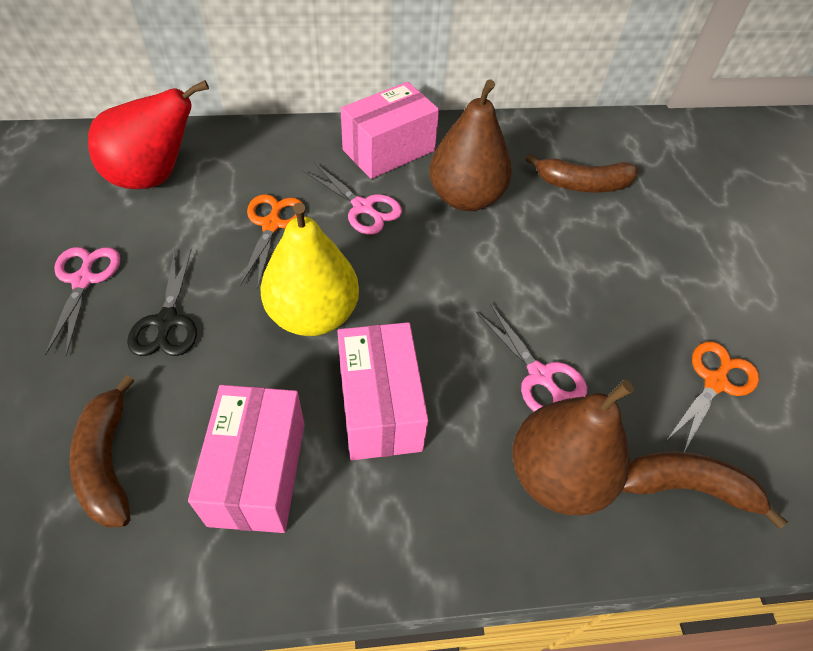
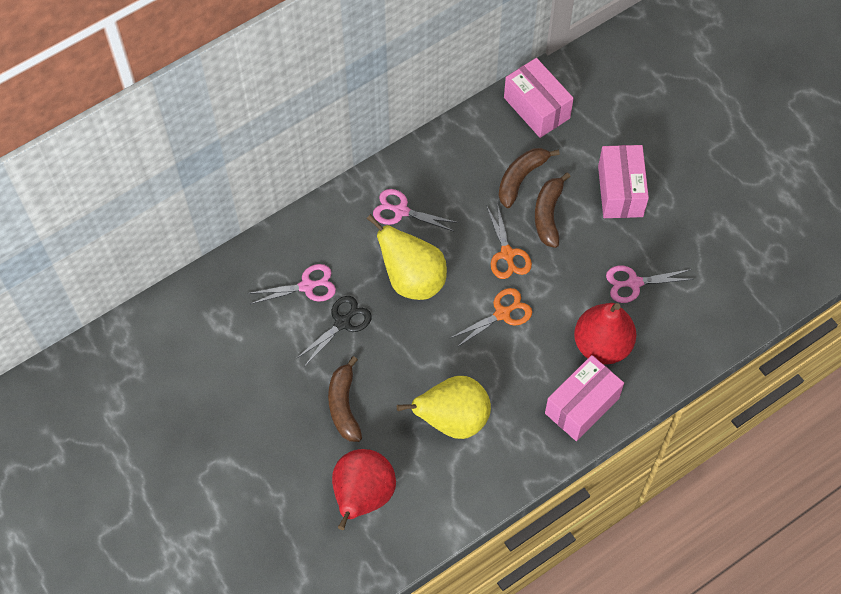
brown pear: 2 -> 0
red pear: 1 -> 2
yellow pear: 1 -> 2

